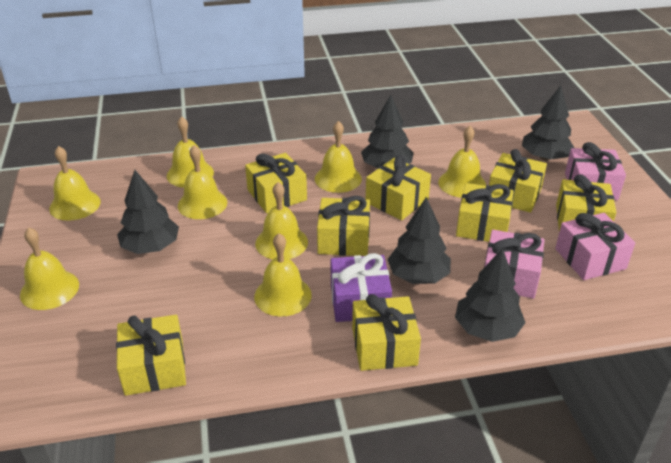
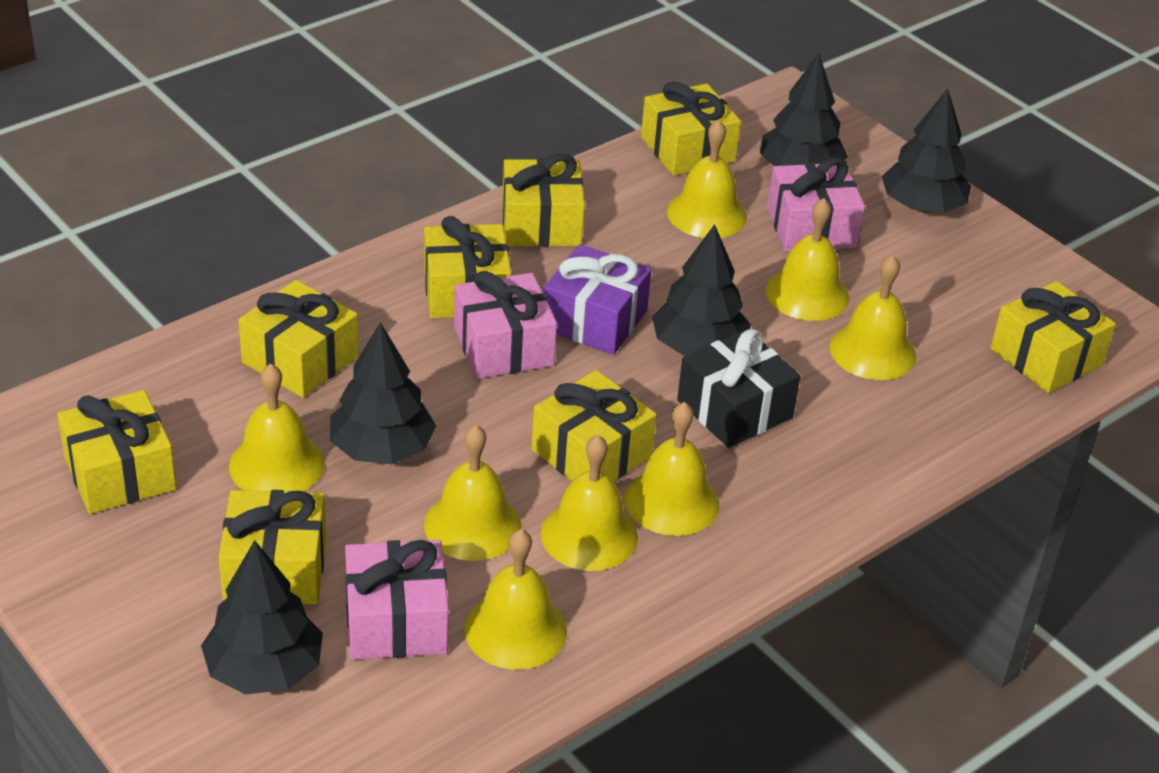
black gift: 0 -> 1

